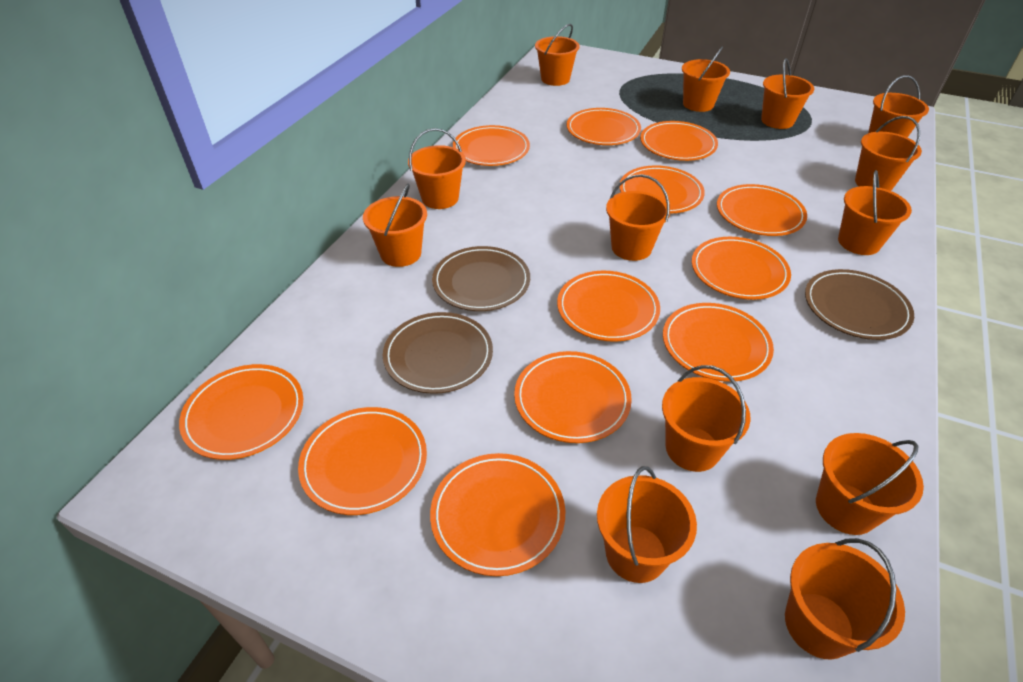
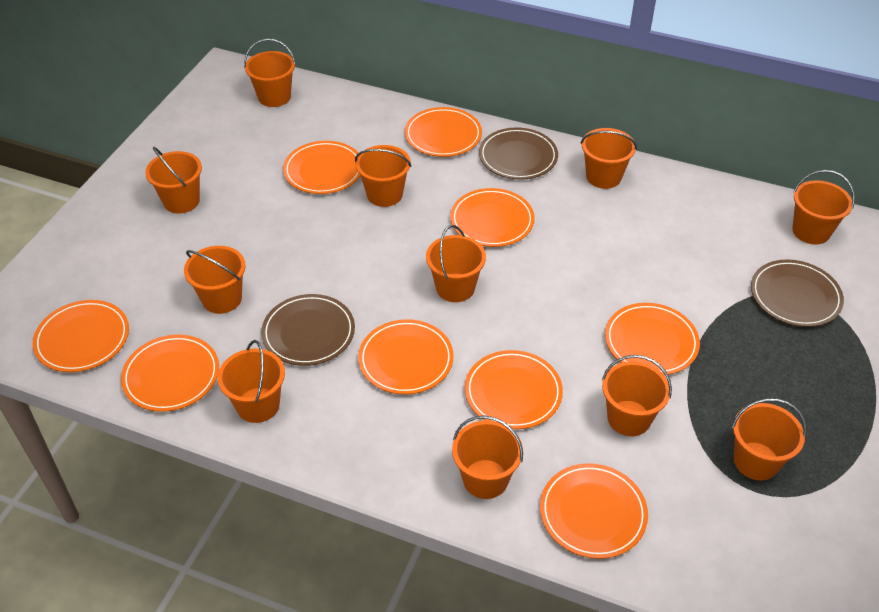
orange bucket: 13 -> 11
orange plate: 12 -> 9

